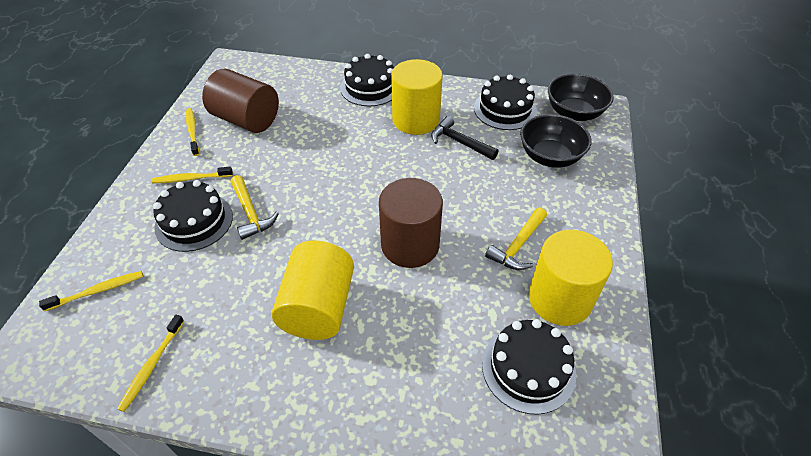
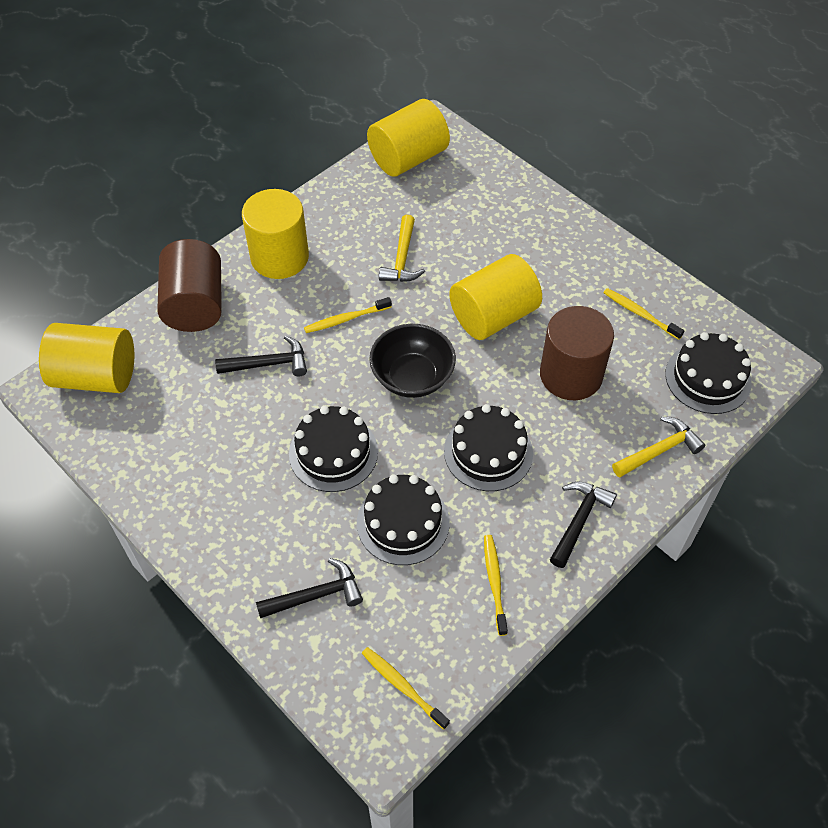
black bowl: 2 -> 1
black hammer: 1 -> 3
yellow cylinder: 3 -> 4

